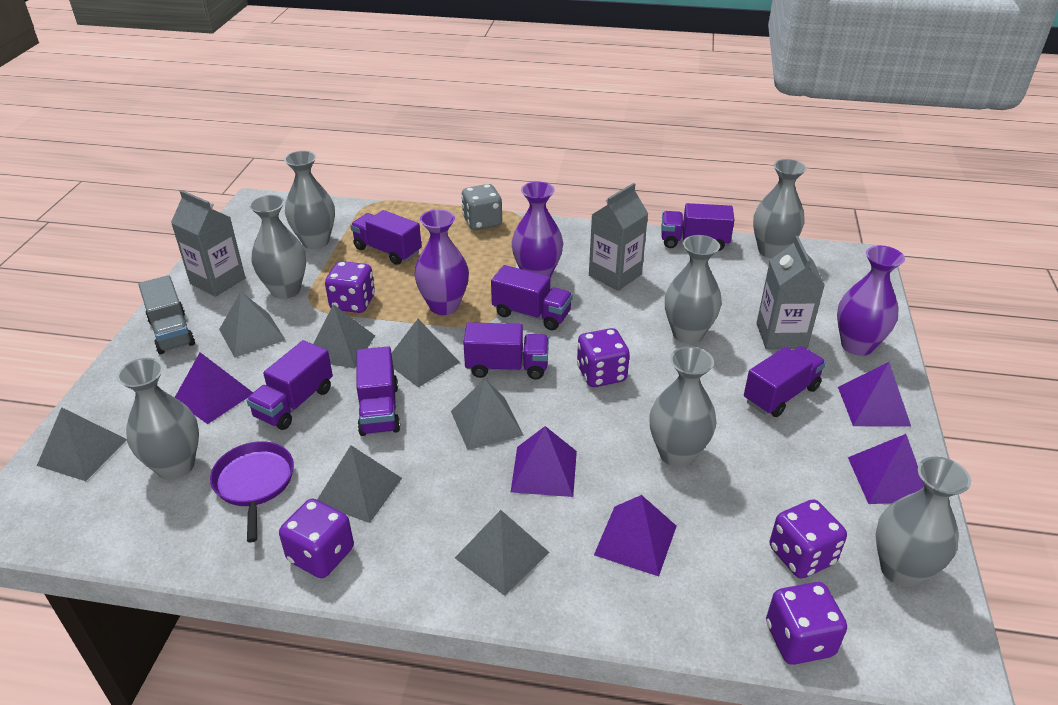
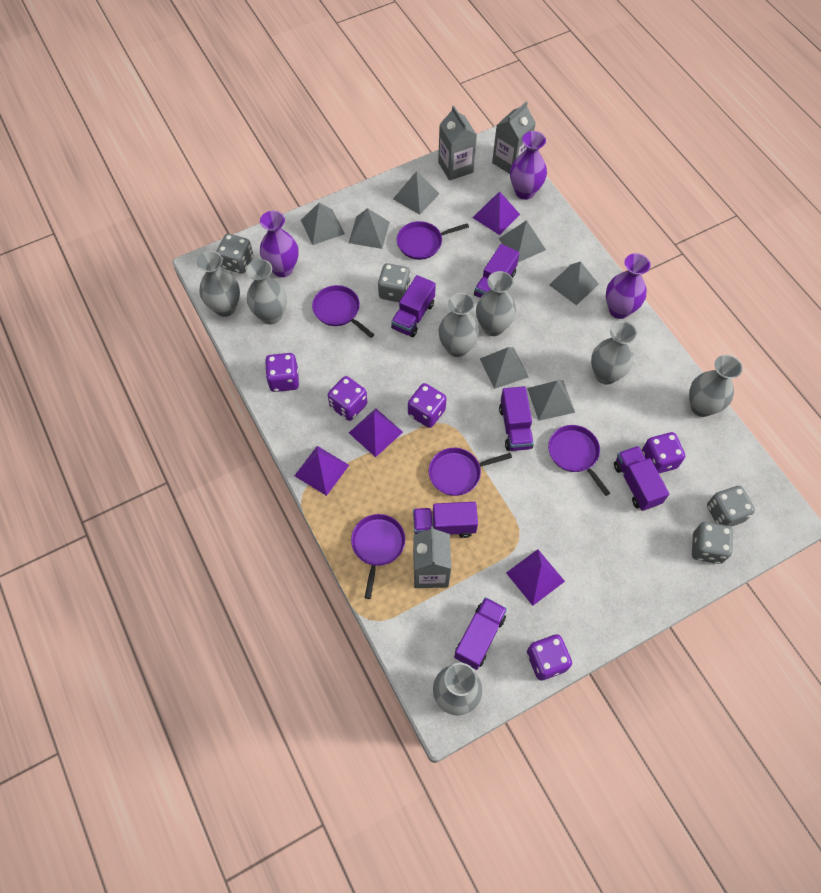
grey dice: 1 -> 4
grey truck: 1 -> 0
purple pan: 1 -> 5
purple pyramid: 5 -> 4
purple truck: 7 -> 6

